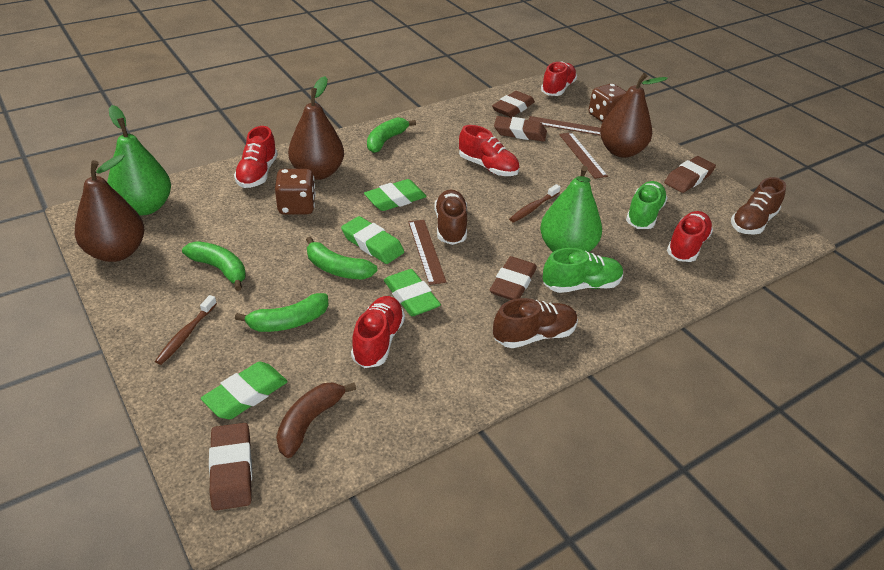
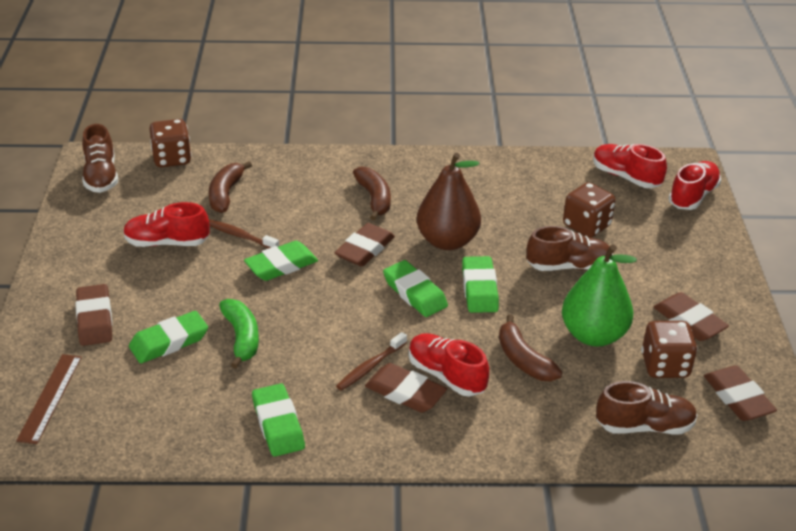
brown banana: 1 -> 3
brown dice: 2 -> 3
brown pear: 3 -> 1
brown ruler: 3 -> 1
green banana: 4 -> 1
green eraser: 4 -> 5
green pear: 2 -> 1
green shoe: 2 -> 0
red shoe: 5 -> 4

